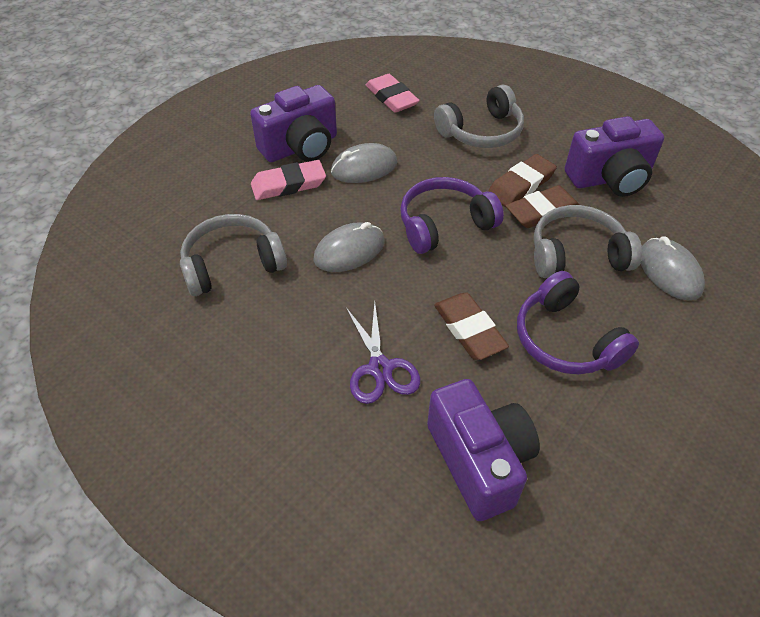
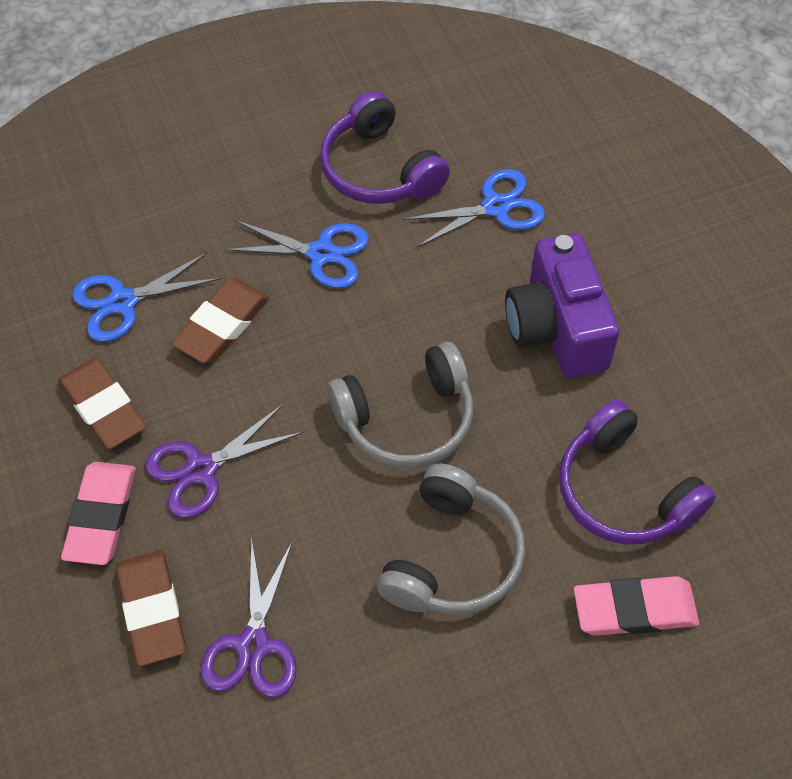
blue scissors: 0 -> 3
grey headphones: 3 -> 2
grey mouse: 3 -> 0
purple camera: 3 -> 1
purple scissors: 1 -> 2

